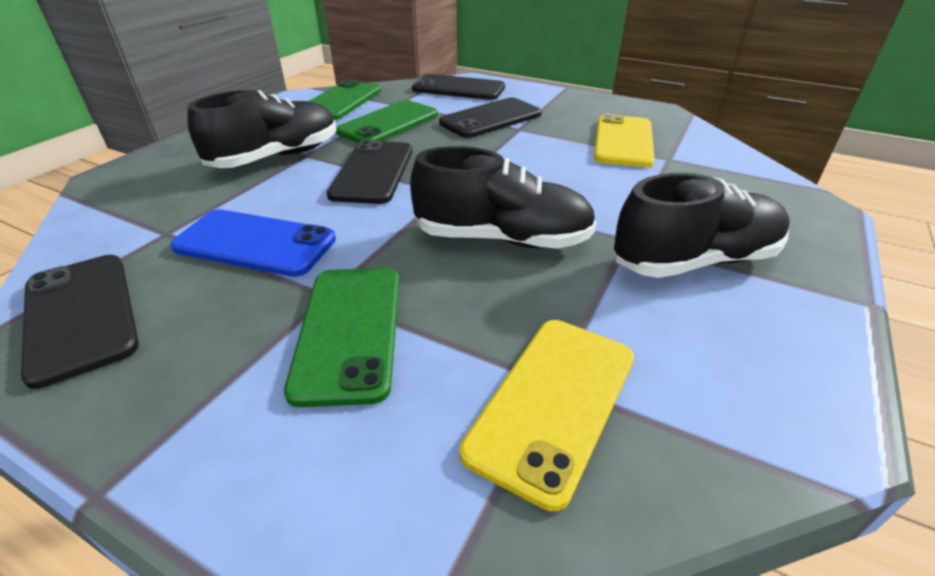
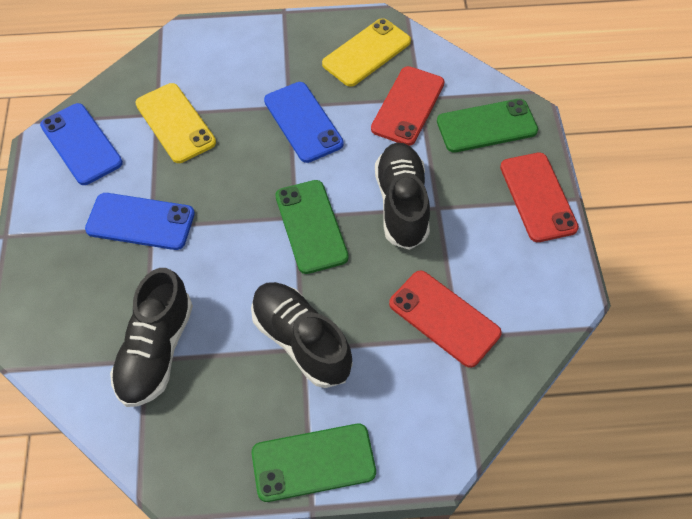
black phone: 4 -> 0
blue phone: 1 -> 3
red phone: 0 -> 3

